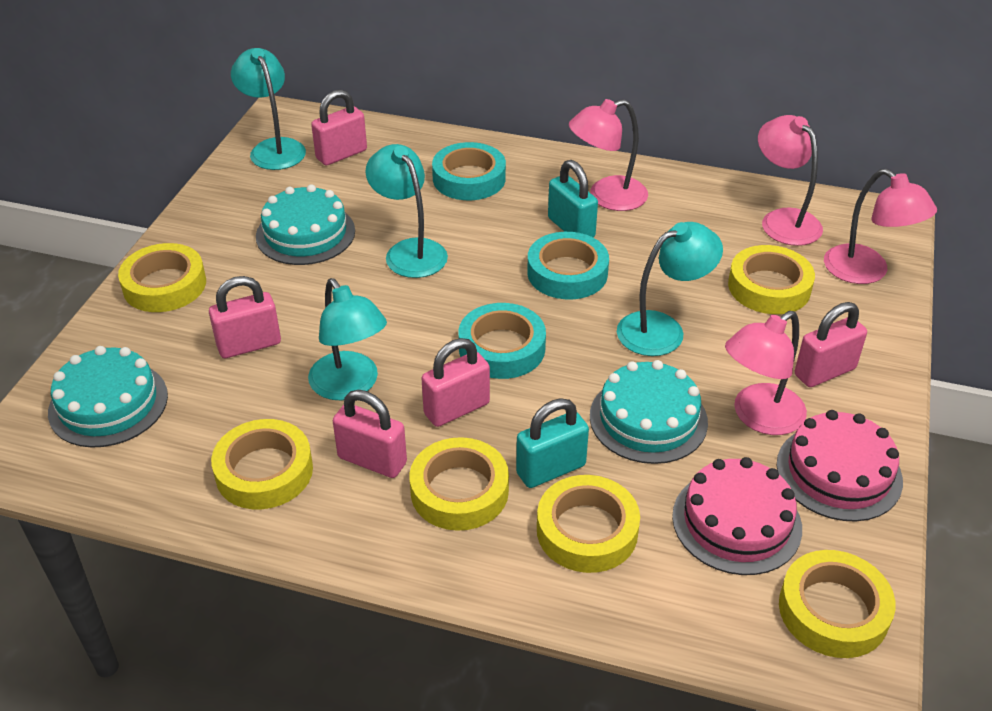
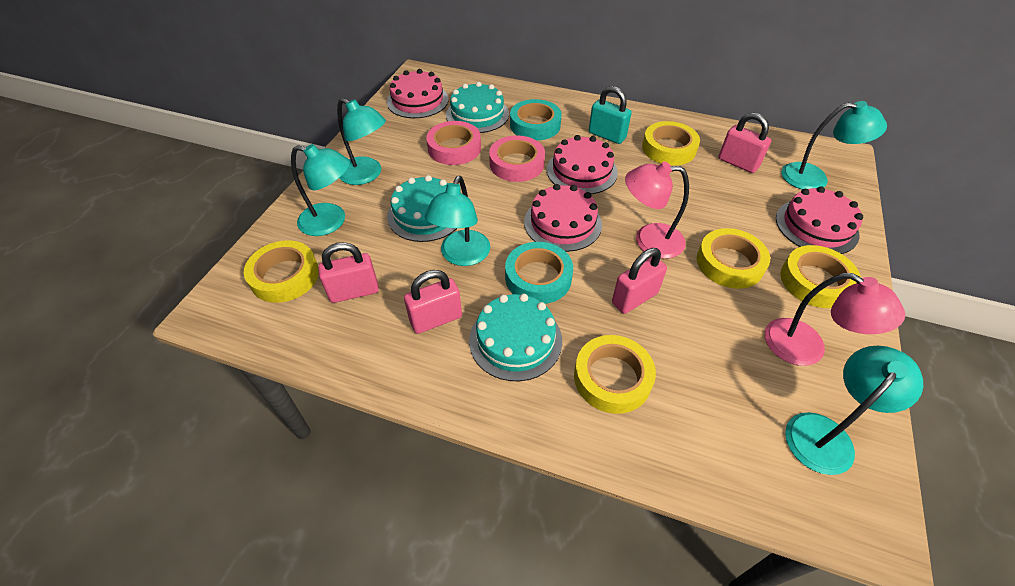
pink cake: 2 -> 4
pink lamp: 4 -> 2
pink padlock: 5 -> 4
pink tape: 0 -> 2
turquoise lamp: 4 -> 5
turquoise padlock: 2 -> 1
turquoise tape: 3 -> 2
yellow tape: 6 -> 5

